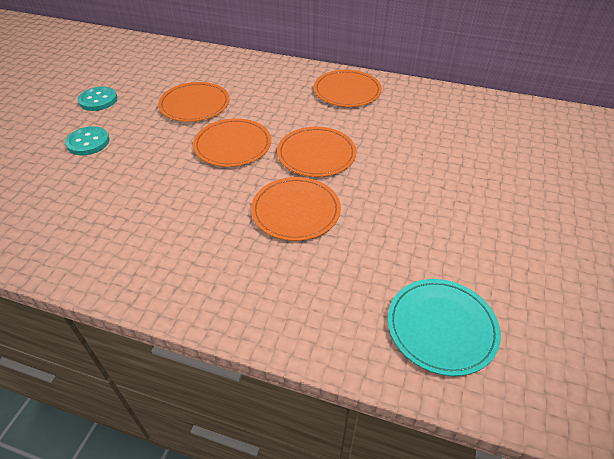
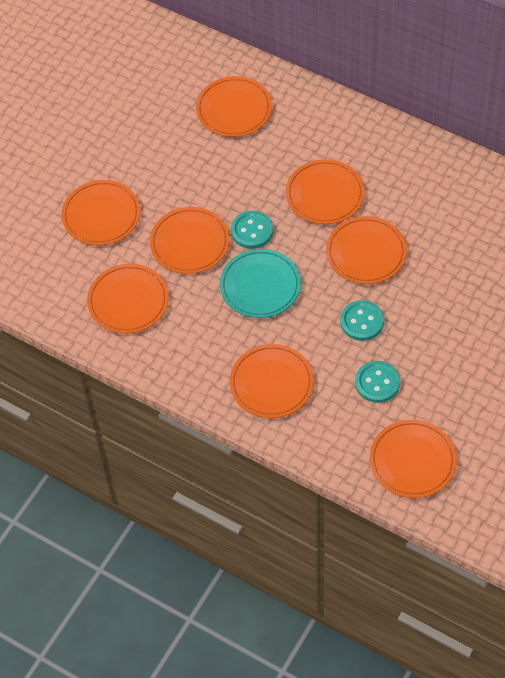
orange plate: 5 -> 8
turquoise button: 2 -> 3

